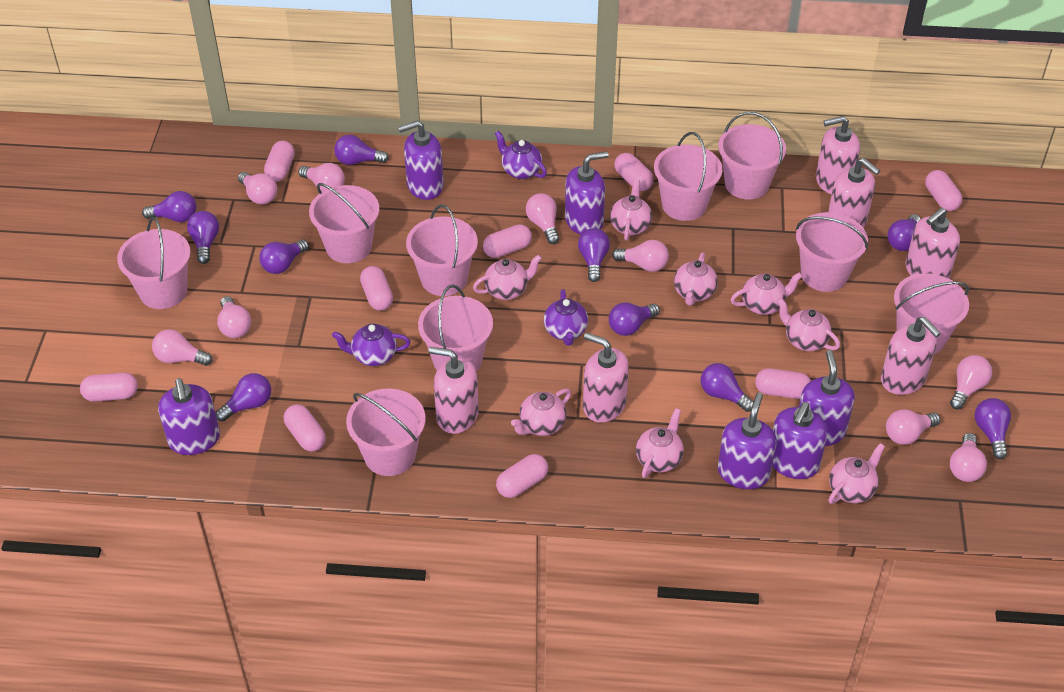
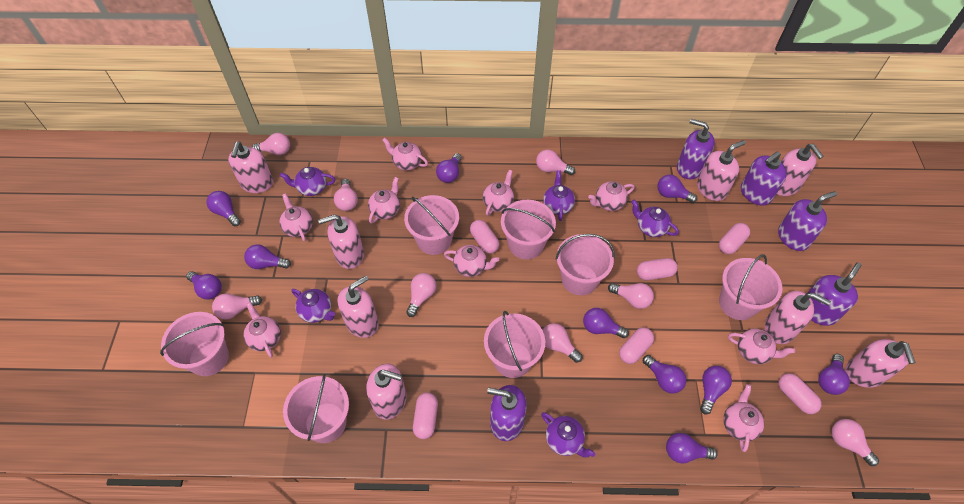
pink bucket: 9 -> 7
pink capsule: 9 -> 6
pink light bulb: 9 -> 8
pink soap dispenser: 6 -> 8
pink teapot: 8 -> 9
purple soap dispenser: 6 -> 5
purple teapot: 3 -> 5

